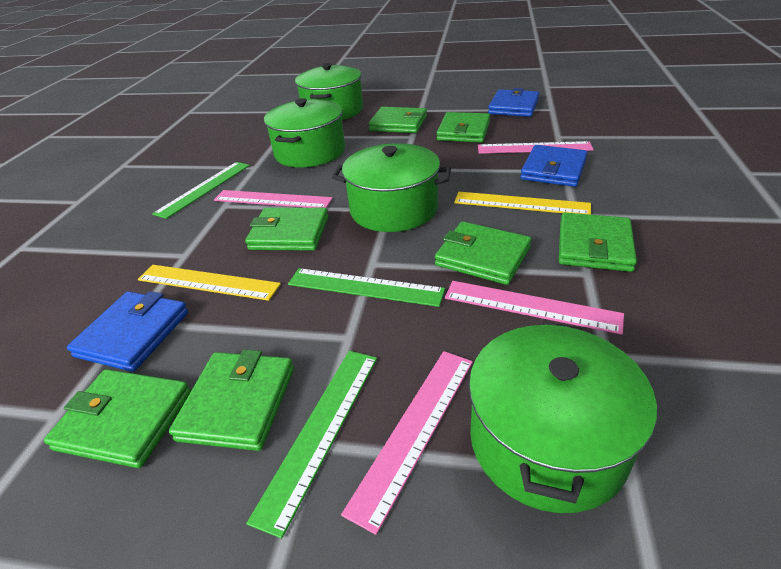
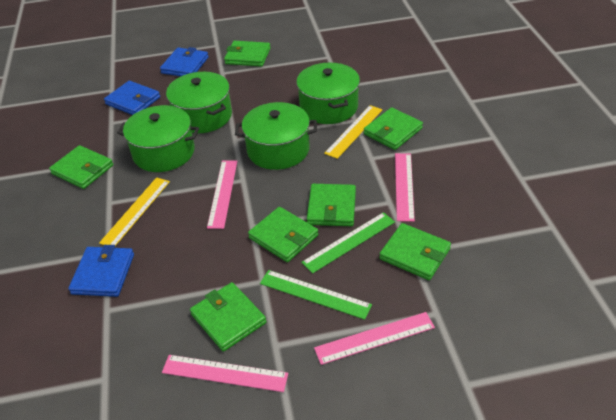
green ruler: 3 -> 2

